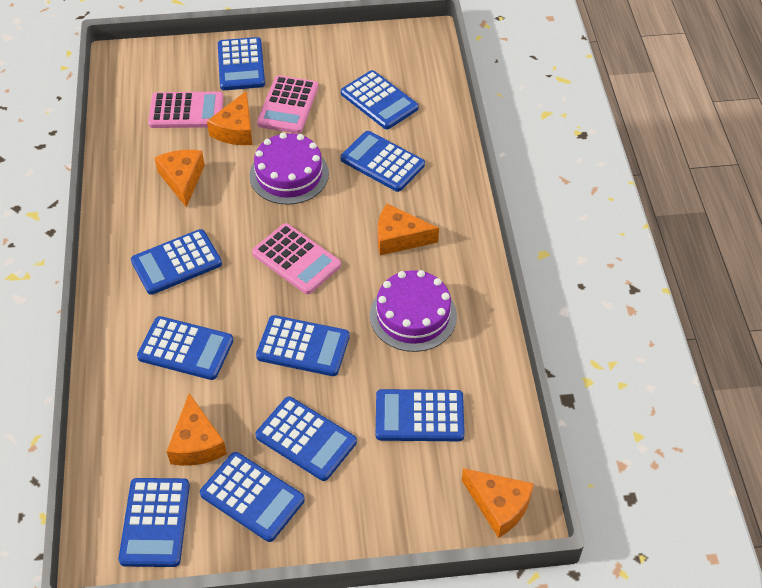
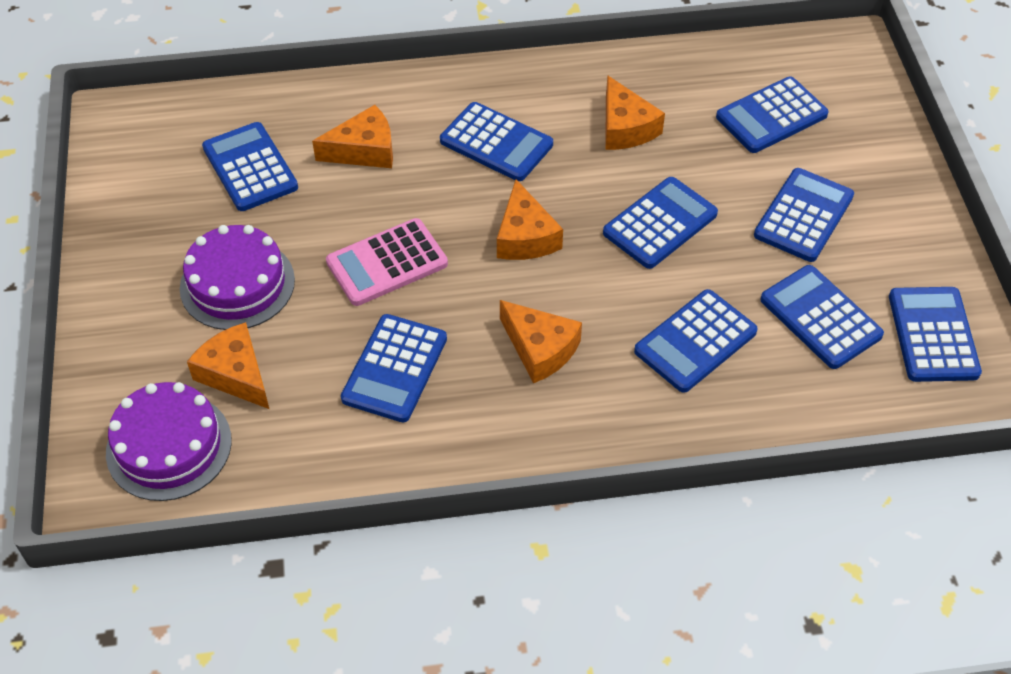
blue calculator: 10 -> 9
pink calculator: 3 -> 1

